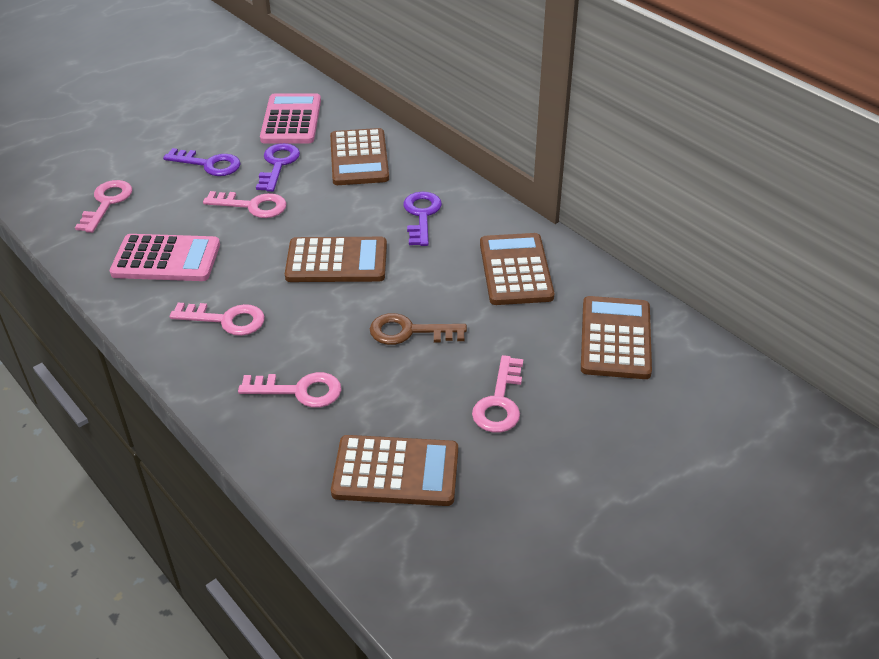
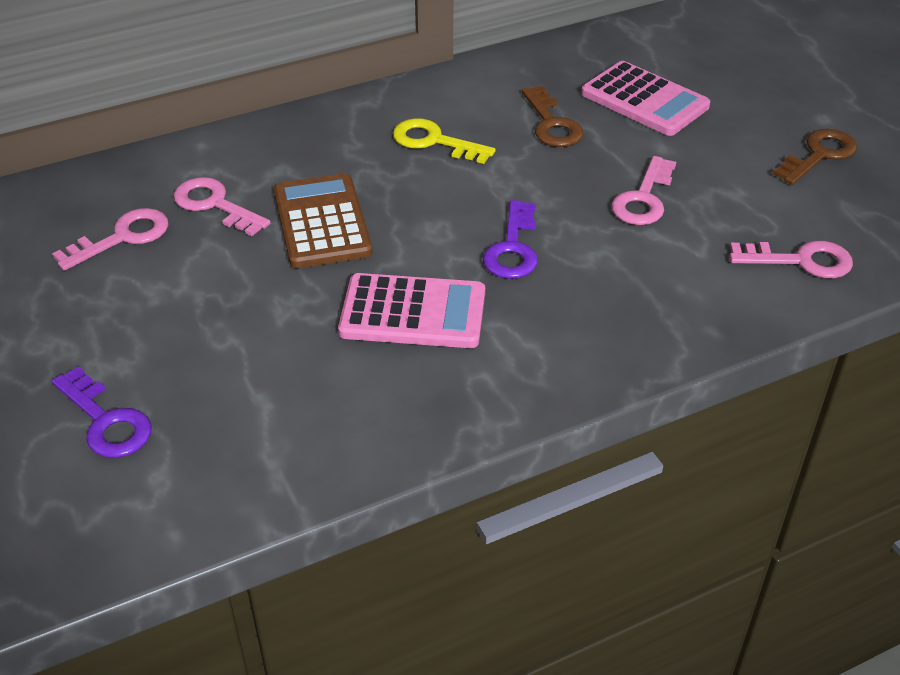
brown calculator: 5 -> 1
brown key: 1 -> 2
pink key: 5 -> 4
purple key: 3 -> 2
yellow key: 0 -> 1

